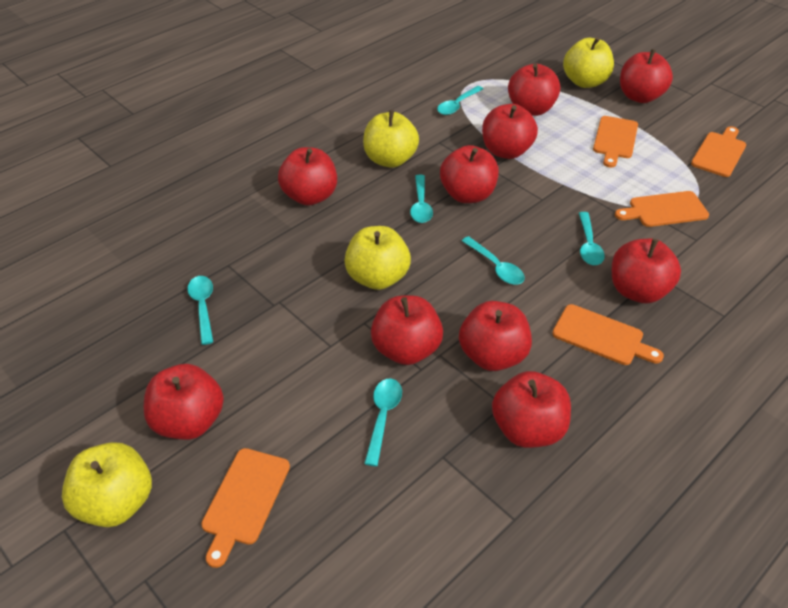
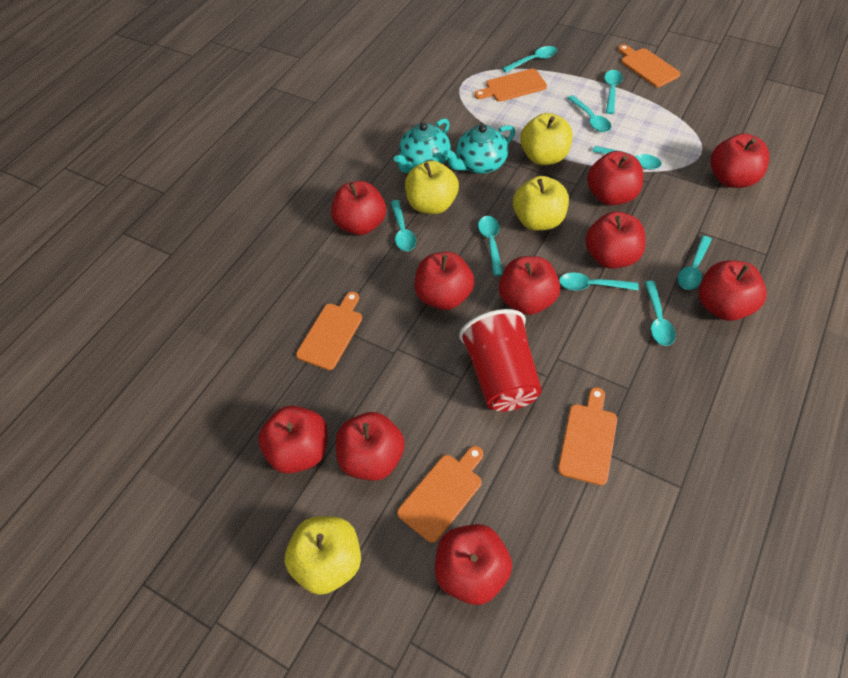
red cup: 0 -> 1
turquoise spoon: 6 -> 9
turquoise teapot: 0 -> 2

